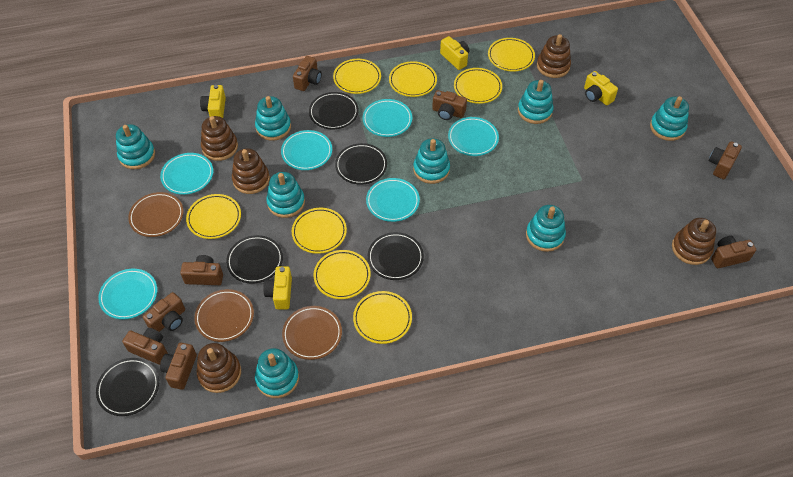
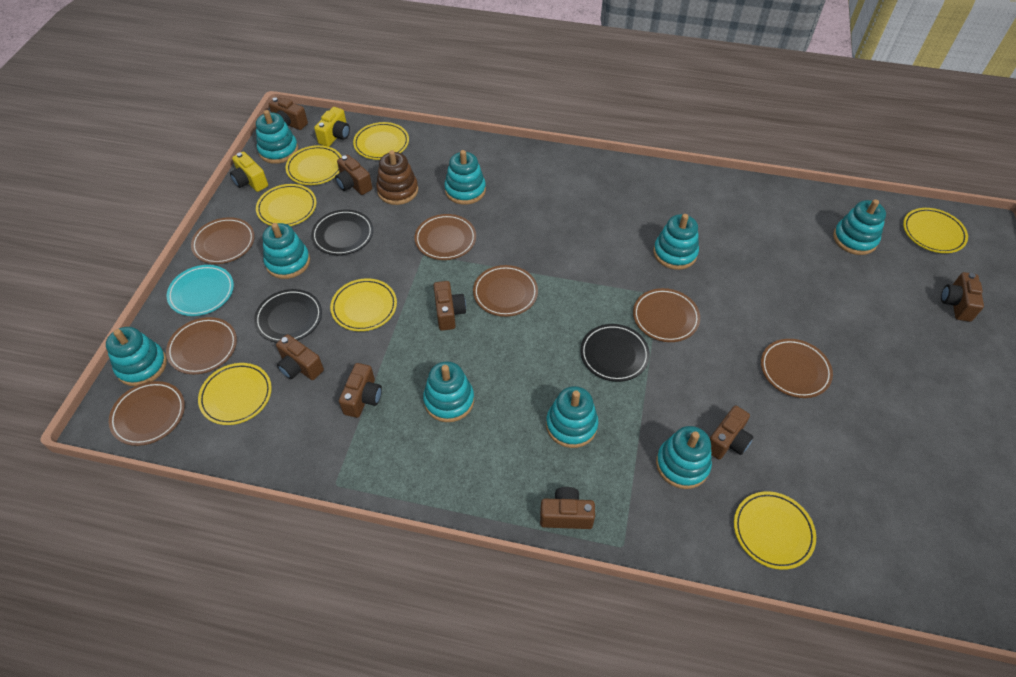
black plate: 5 -> 3
brown plate: 3 -> 7
brown stacking toy: 5 -> 1
turquoise plate: 6 -> 1
turquoise stacking toy: 8 -> 9
yellow camera: 4 -> 2
yellow plate: 8 -> 7

